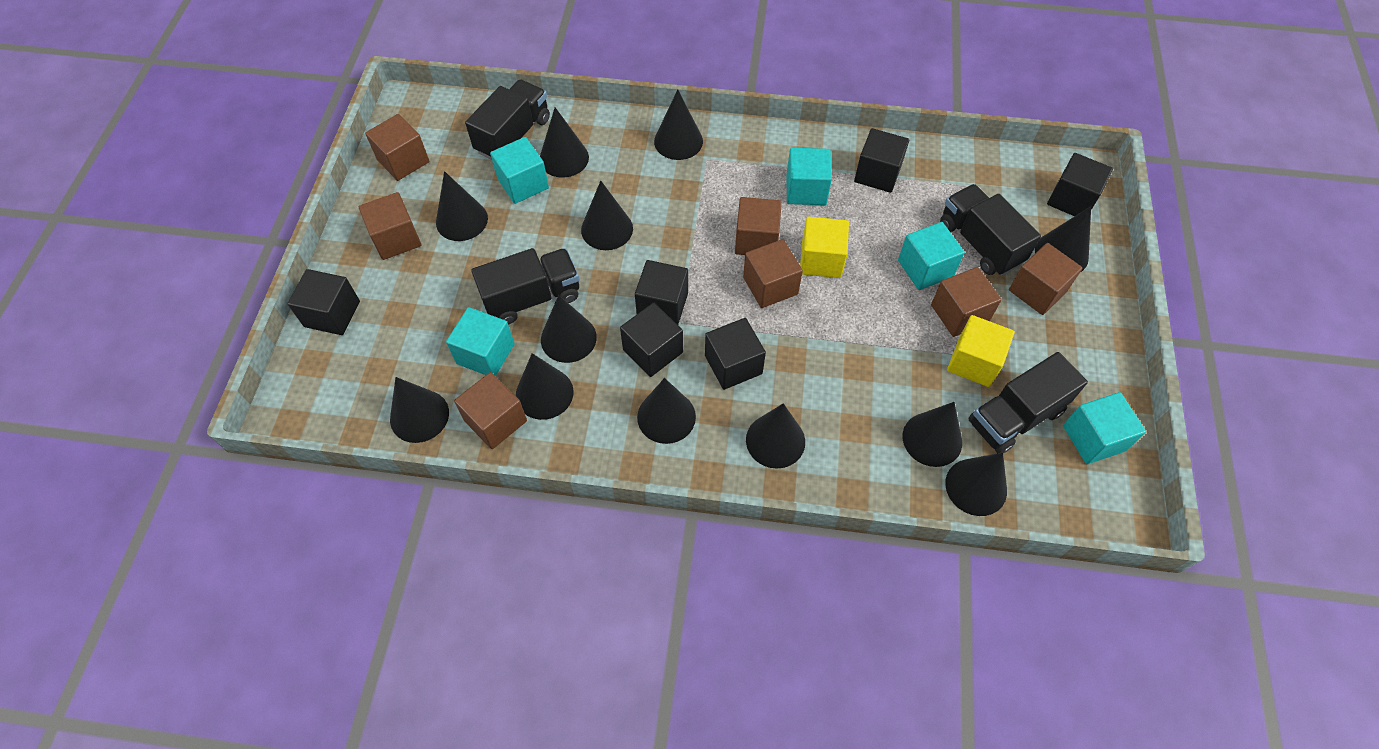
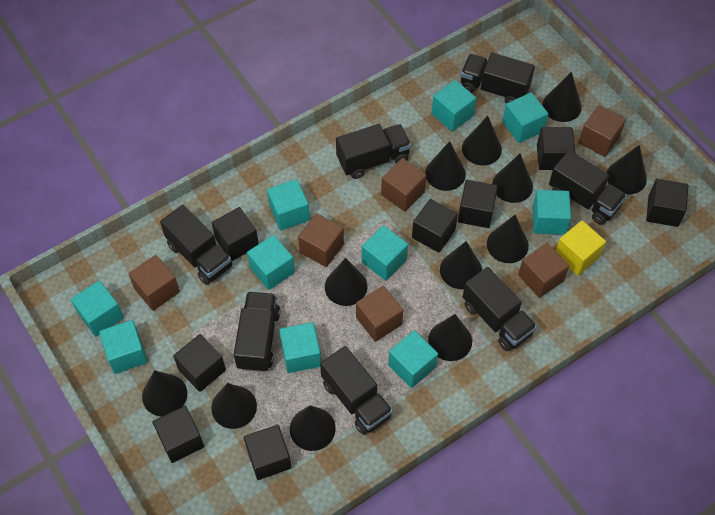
black cube: 6 -> 8
black truck: 4 -> 7
brown cube: 7 -> 6
turquoise cube: 5 -> 10
yellow cube: 2 -> 1

